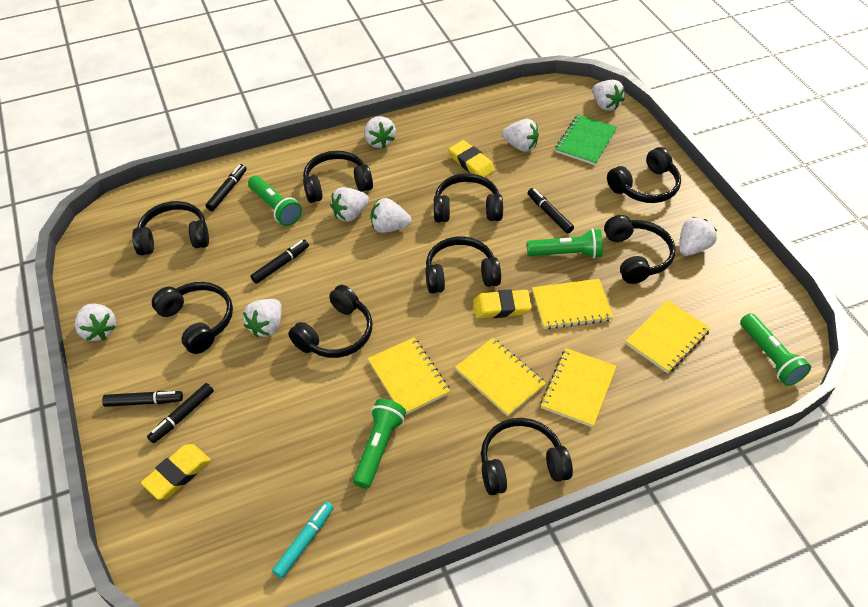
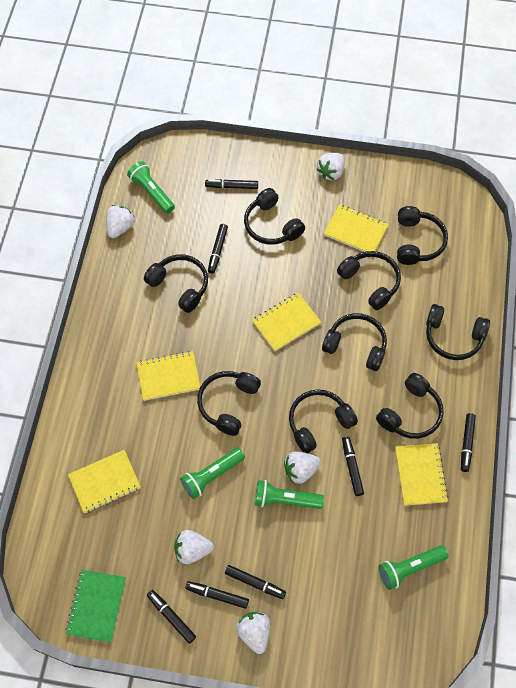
black marker: 5 -> 7
turquoise marker: 1 -> 0
white strawberry: 8 -> 5
yellow eraser: 3 -> 0

